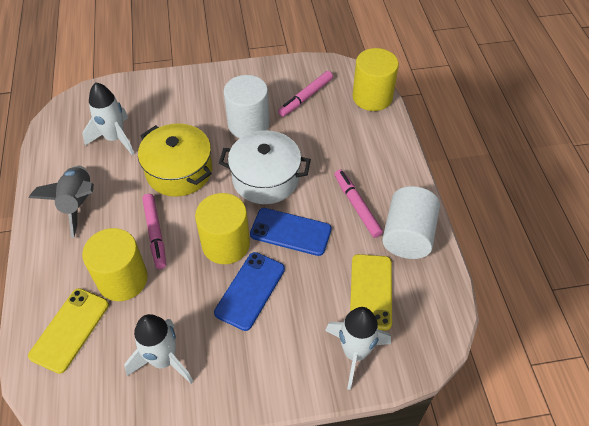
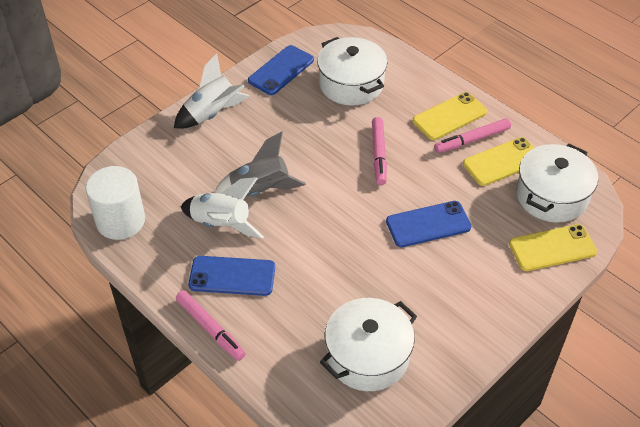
blue phone: 2 -> 3
white cylinder: 2 -> 1
white pot: 1 -> 3
white rocket: 3 -> 2
yellow cylinder: 3 -> 0
yellow phone: 2 -> 3
yellow pot: 1 -> 0

